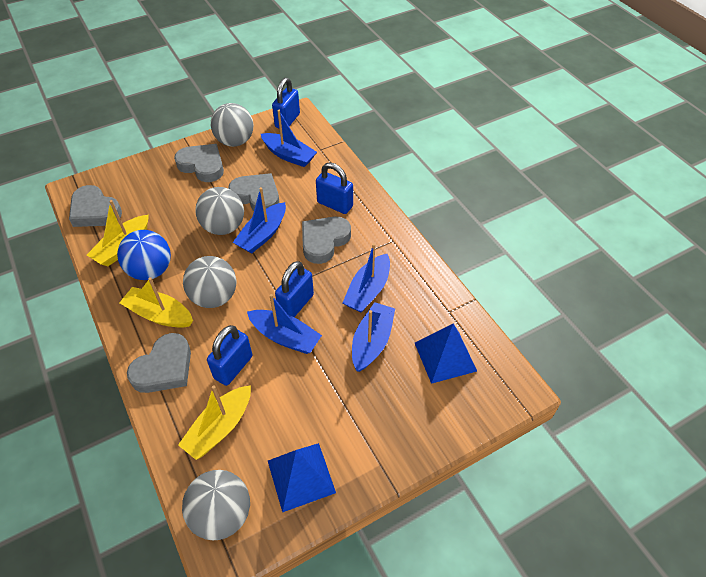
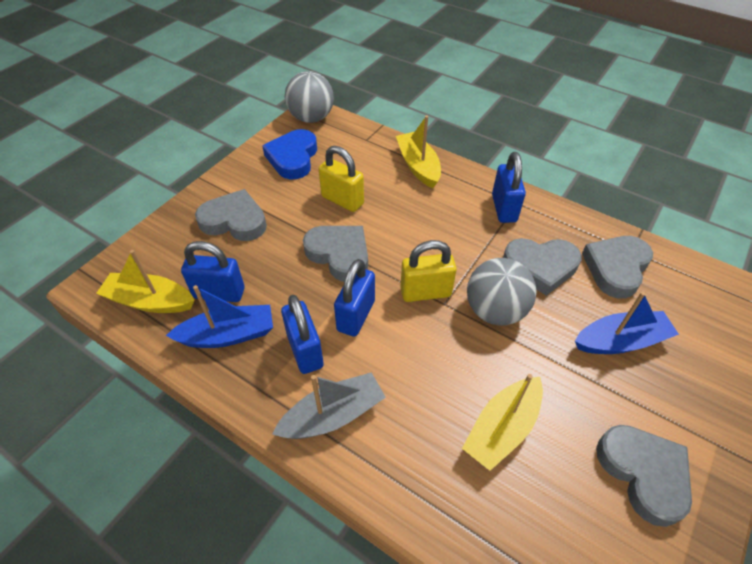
blue ball: 1 -> 0
blue boat: 5 -> 2
blue heart: 0 -> 1
blue pyramid: 2 -> 0
grey ball: 4 -> 2
grey boat: 0 -> 1
yellow padlock: 0 -> 2

